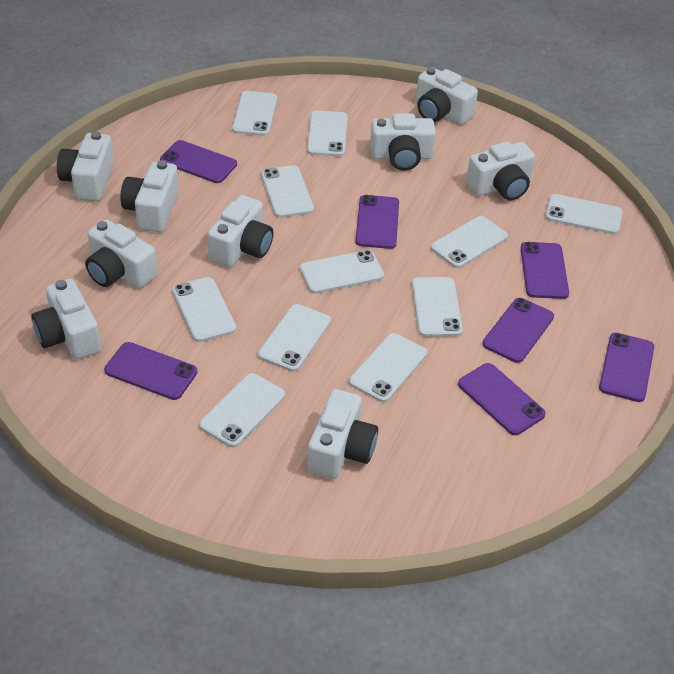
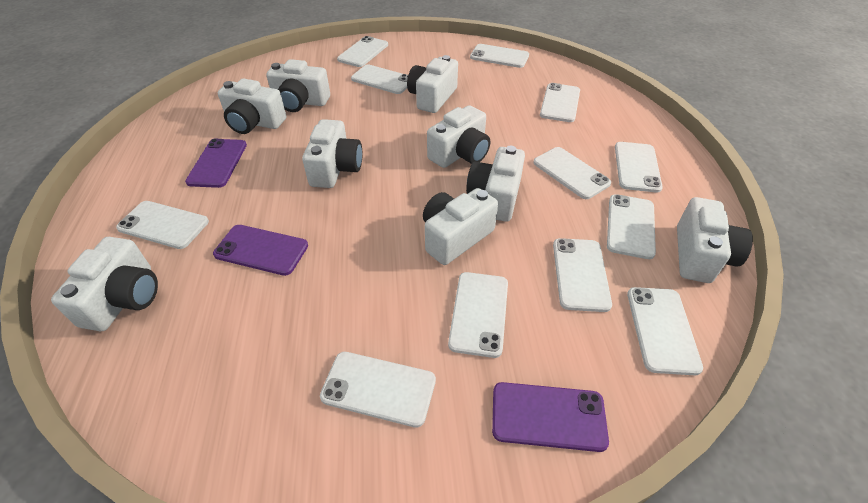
purple phone: 7 -> 3
white phone: 11 -> 12

